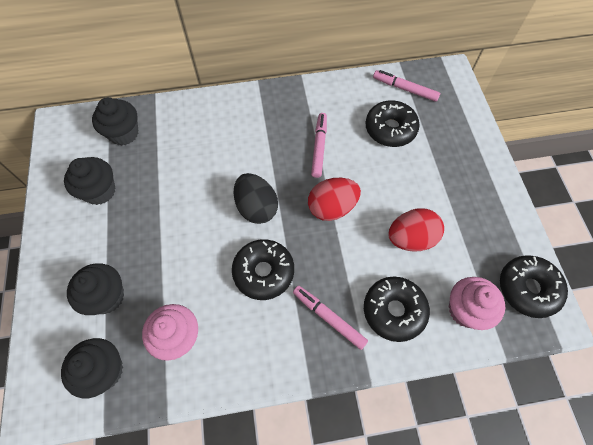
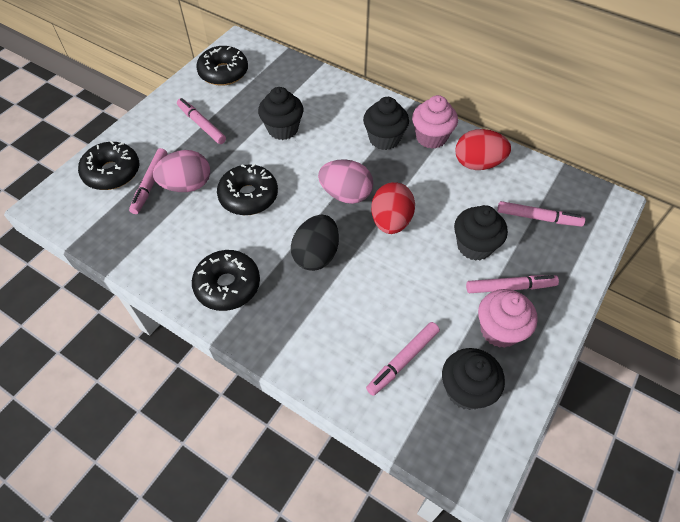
pink egg: 0 -> 2
pink marker: 3 -> 5

